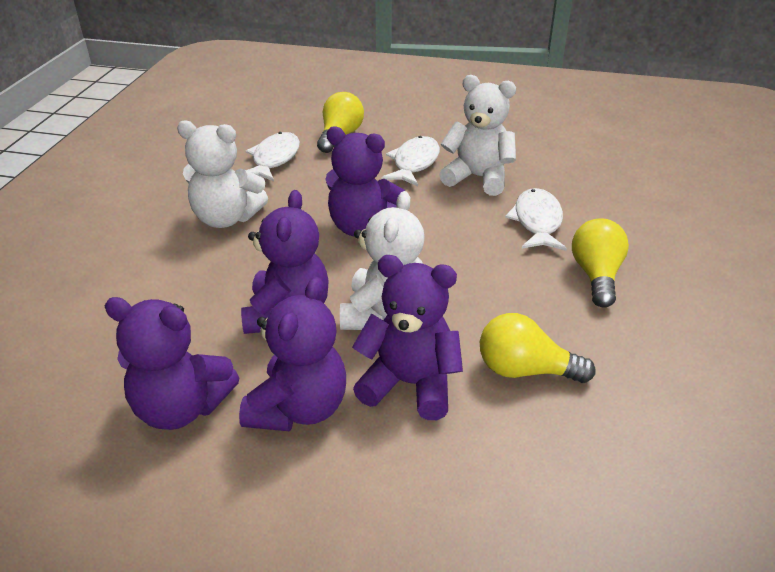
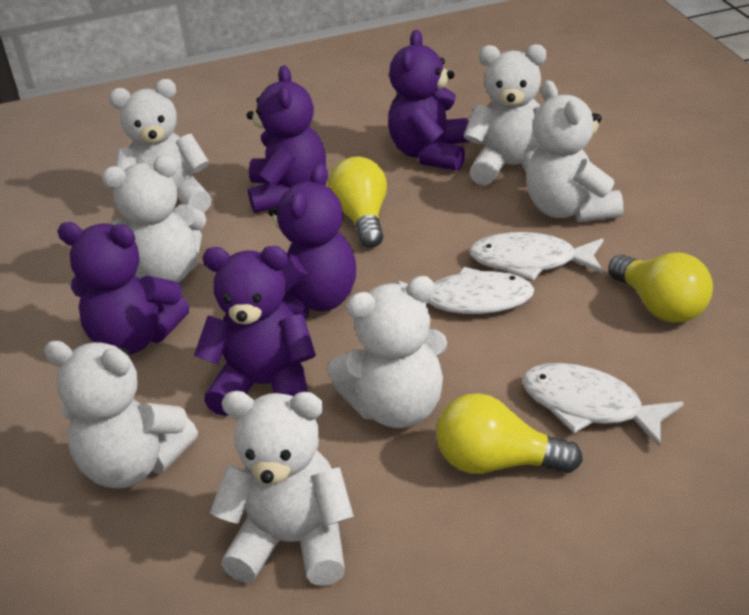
white teddy bear: 3 -> 7

